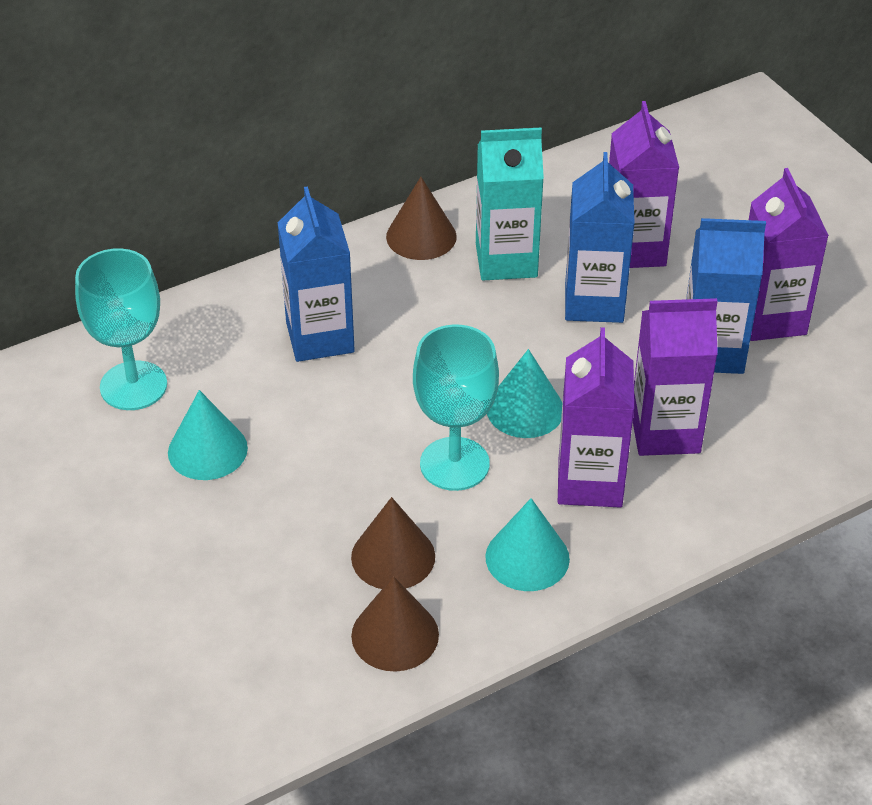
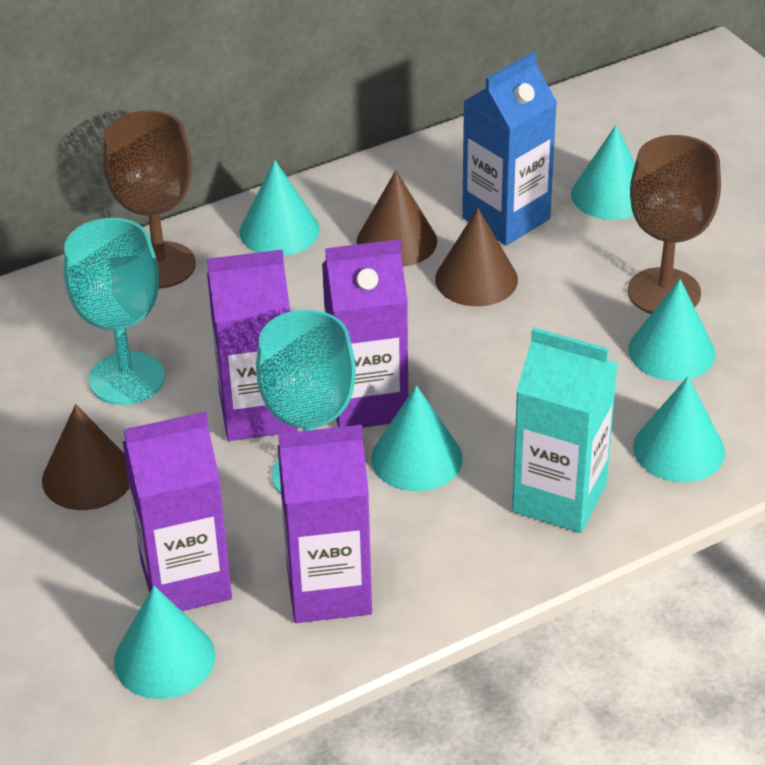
blue carton: 3 -> 1
brown goblet: 0 -> 2
turquoise cone: 3 -> 6

